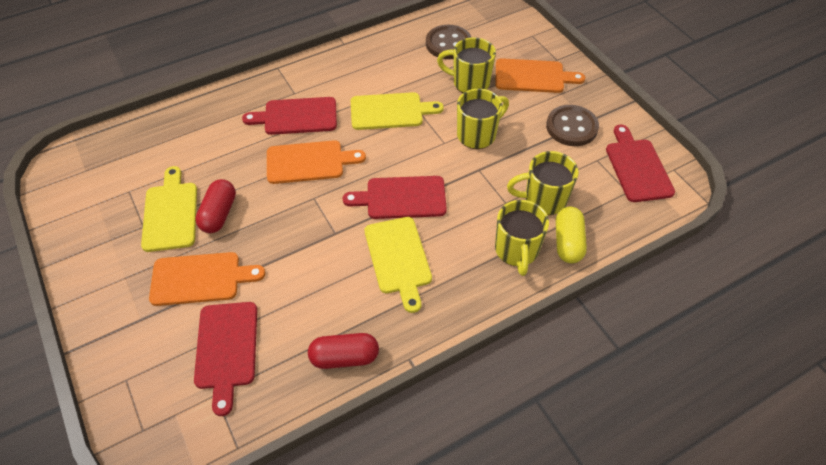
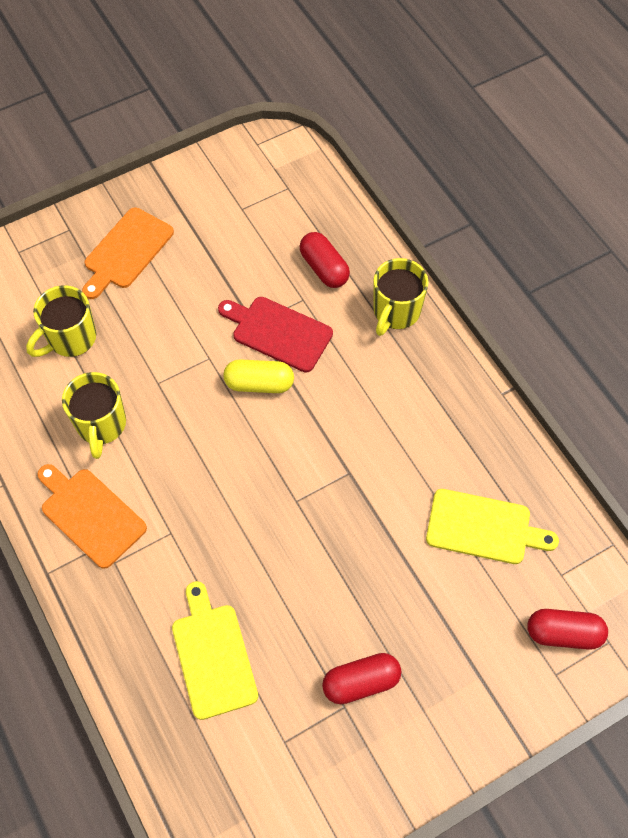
brown button: 2 -> 0
orange cutting board: 3 -> 2
red capsule: 2 -> 3
red cutting board: 4 -> 1
yellow cutting board: 3 -> 2
yellow mug: 4 -> 3

